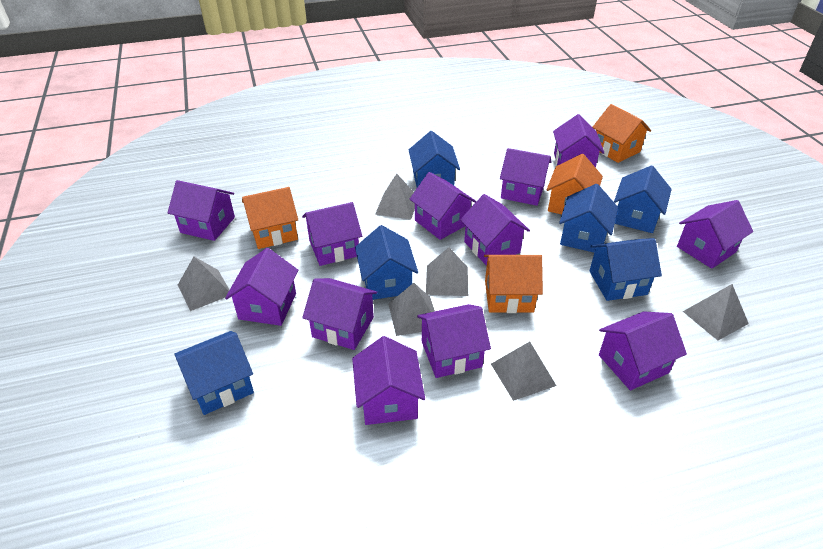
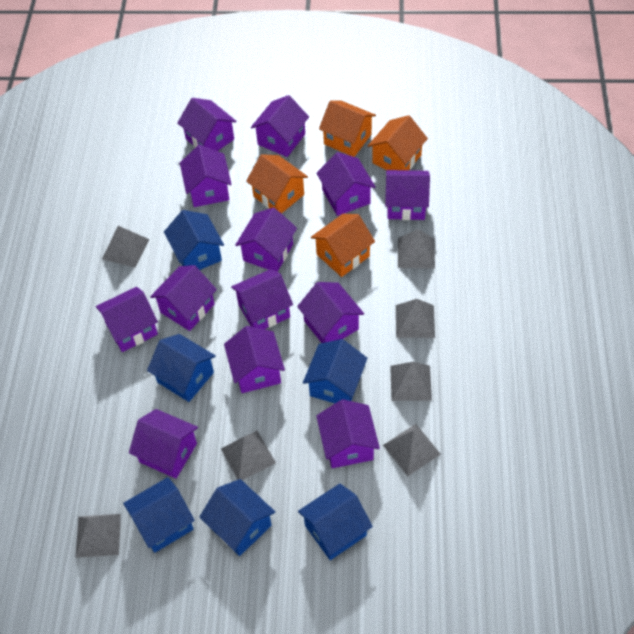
grey pyramid: 6 -> 7
purple house: 12 -> 13

